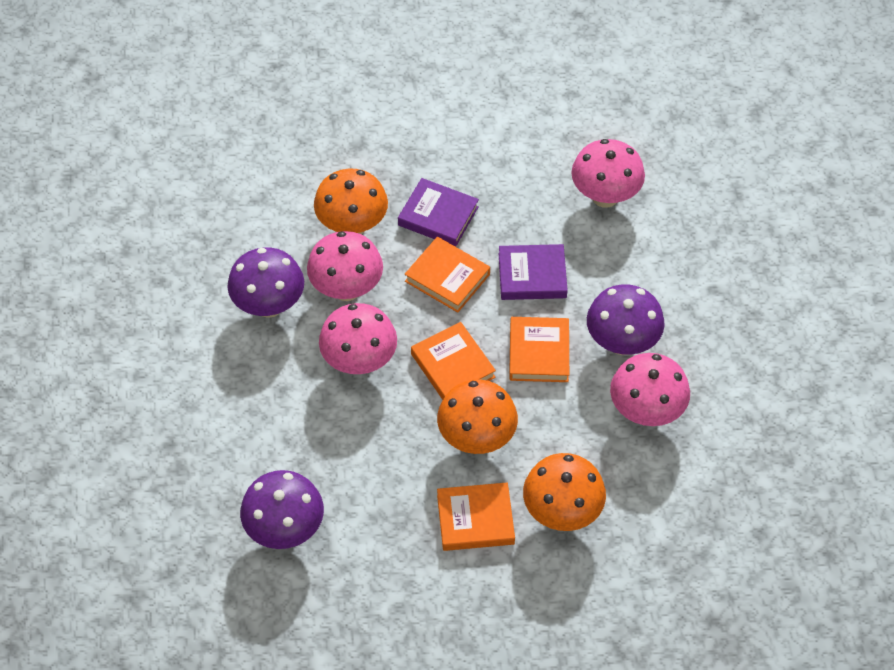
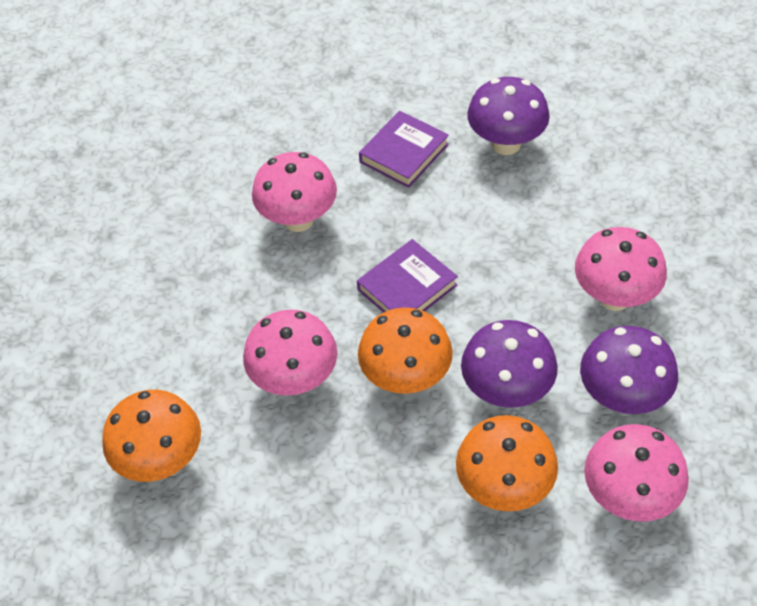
orange book: 4 -> 0

